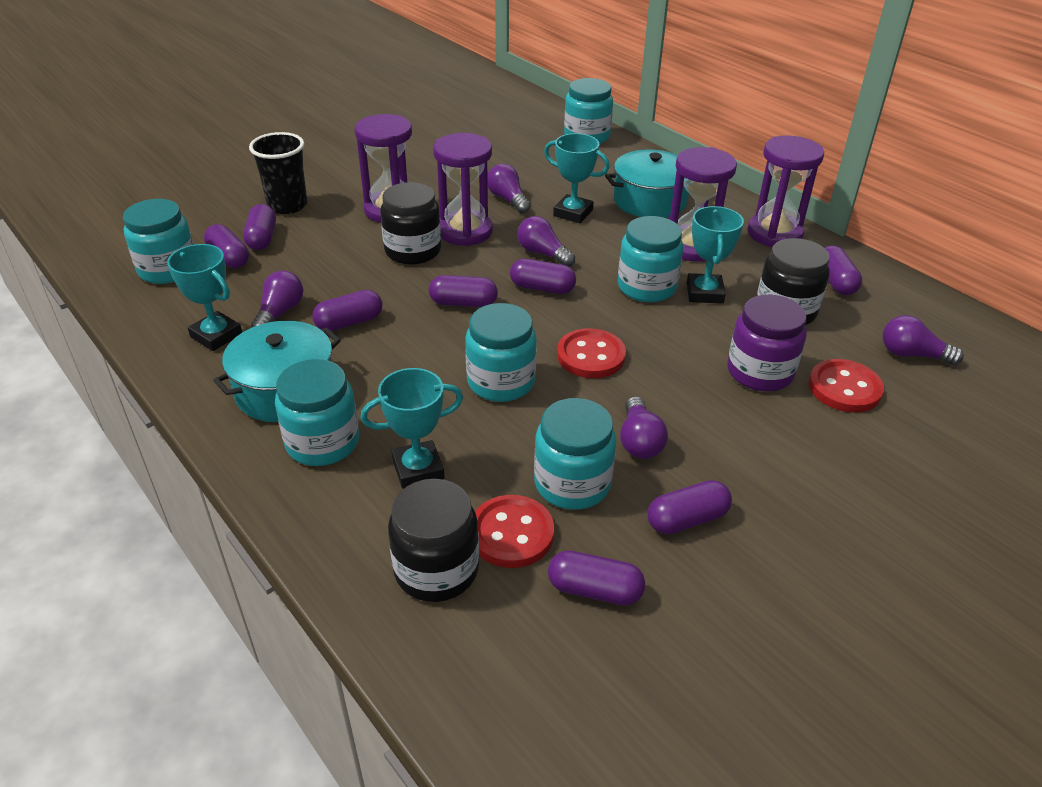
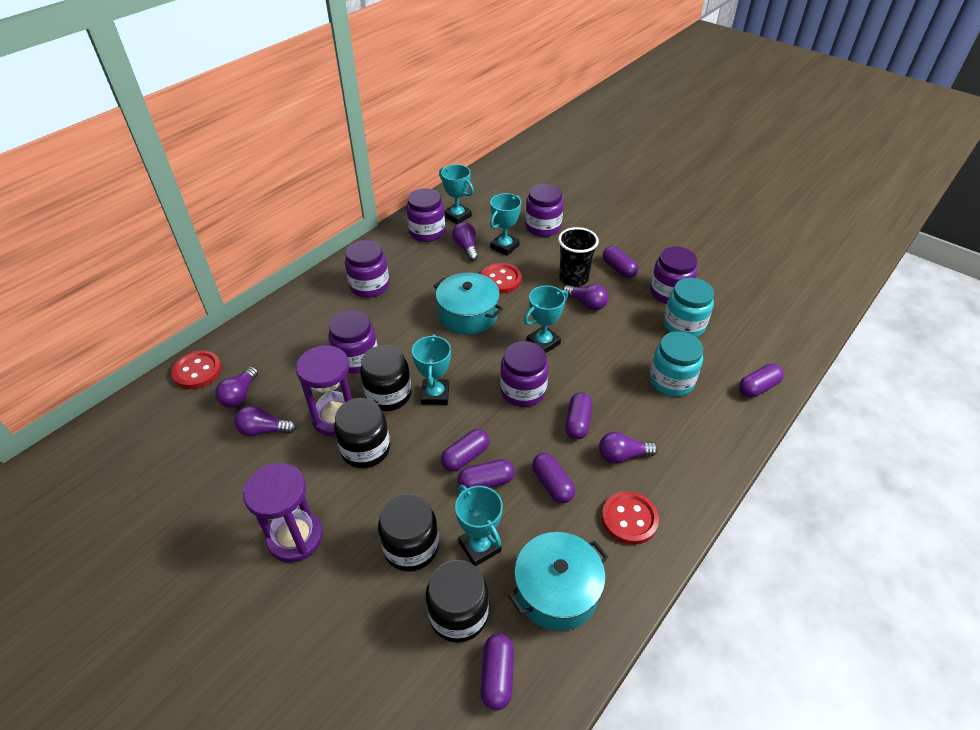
black jar: 3 -> 4
purple capsule: 8 -> 7
purple hourglass: 4 -> 2
purple jar: 1 -> 6
turquoise jar: 6 -> 2
turquoise trophy: 4 -> 5

